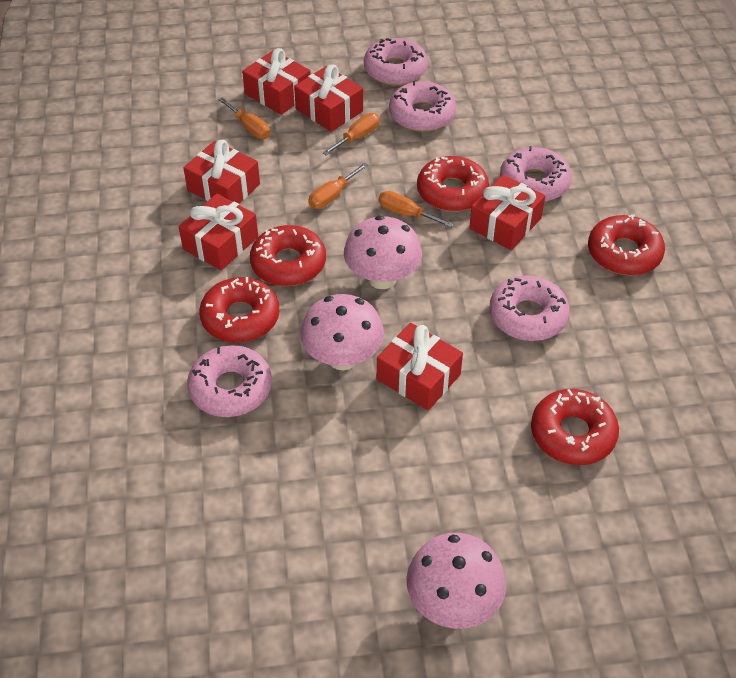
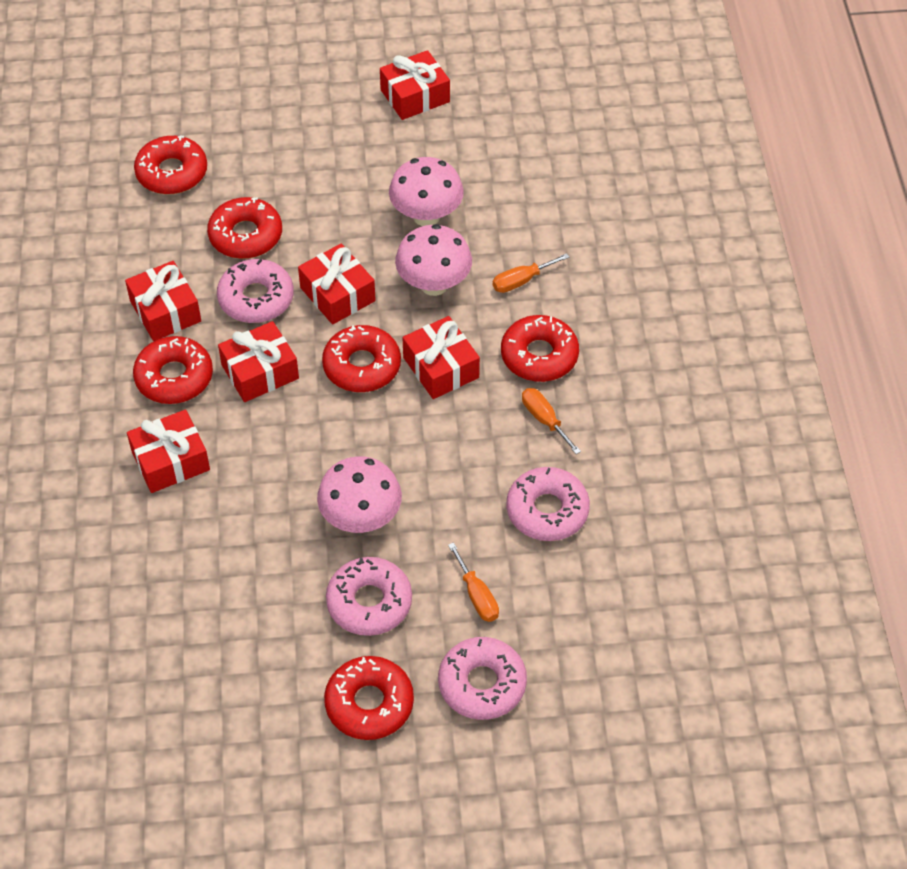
orange screwdriver: 4 -> 3
pink donut: 5 -> 4
red donut: 5 -> 6

